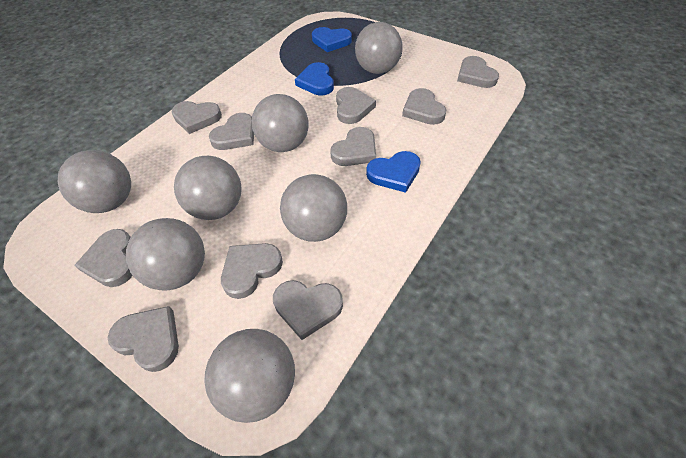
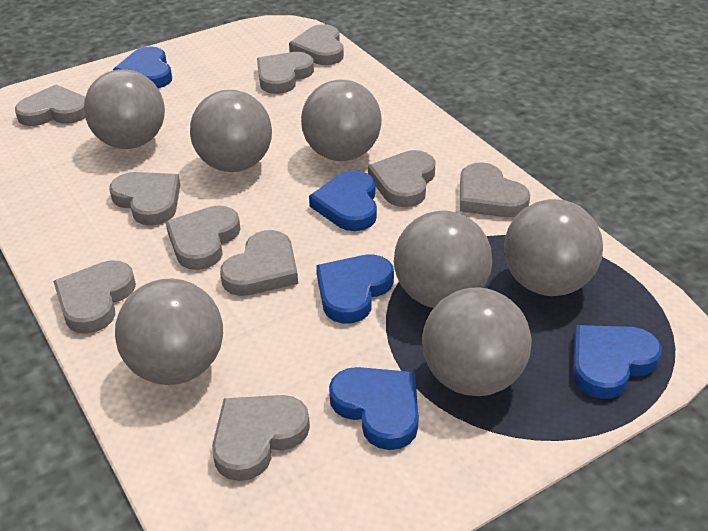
blue heart: 3 -> 5

